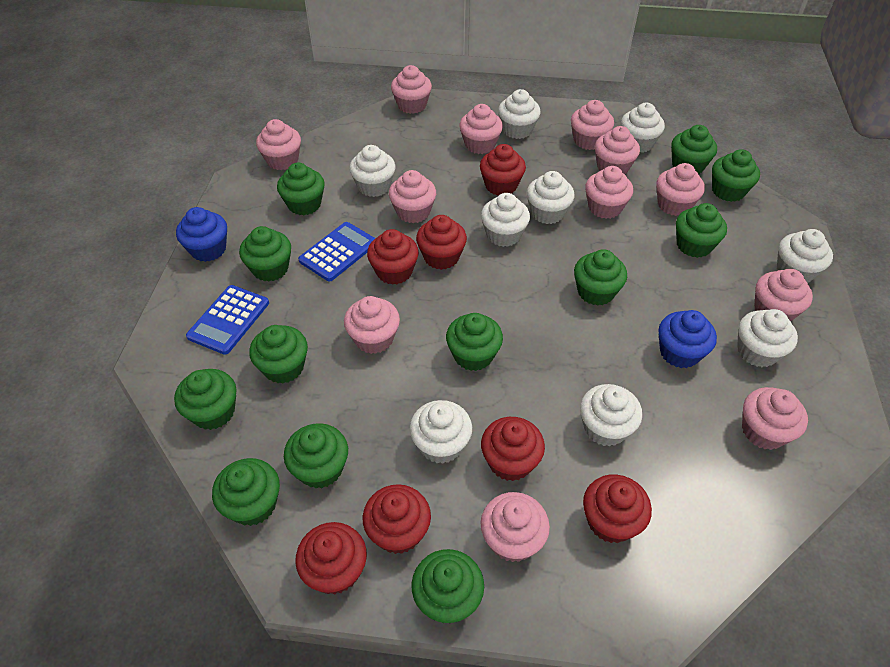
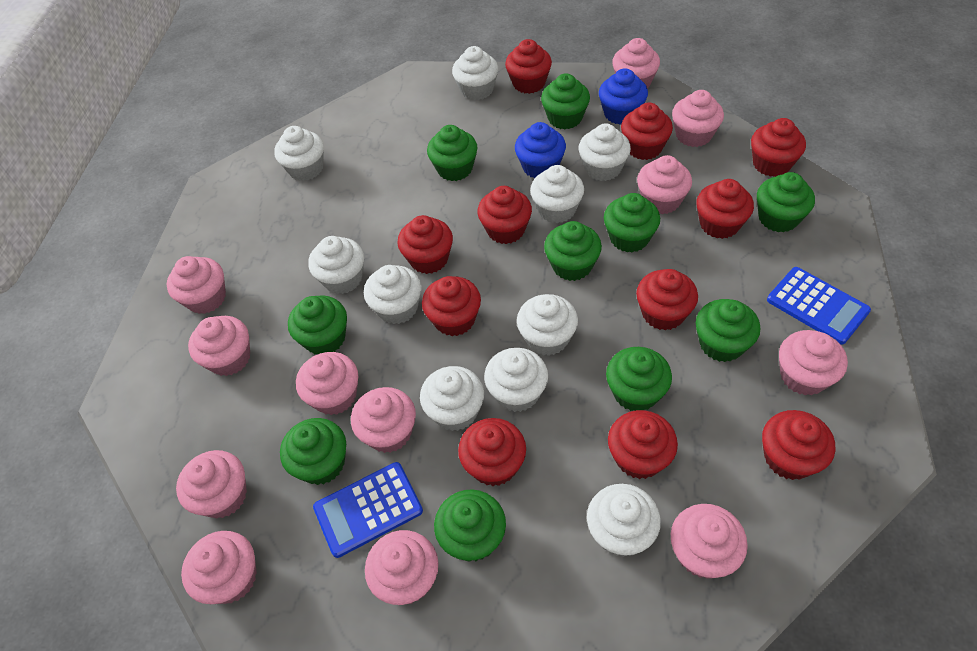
green cupcake: 12 -> 10
red cupcake: 7 -> 11
white cupcake: 9 -> 10

